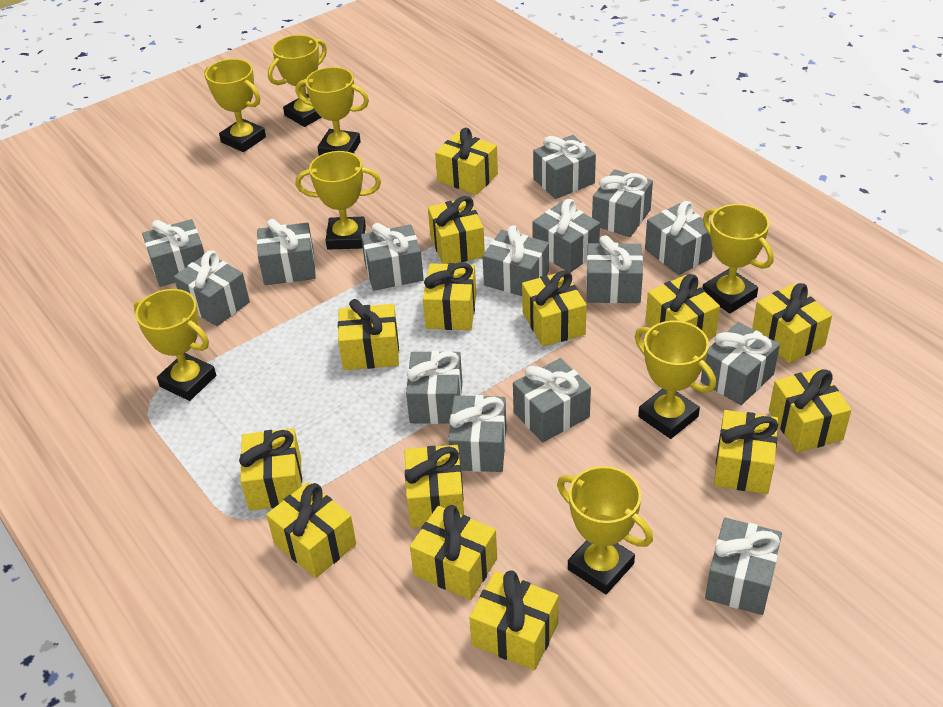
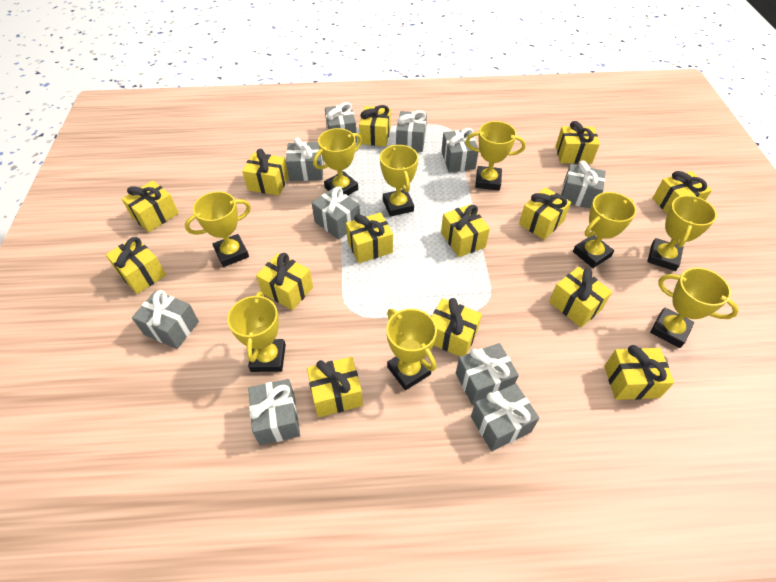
grey gift: 15 -> 10
yellow trophy: 8 -> 9

